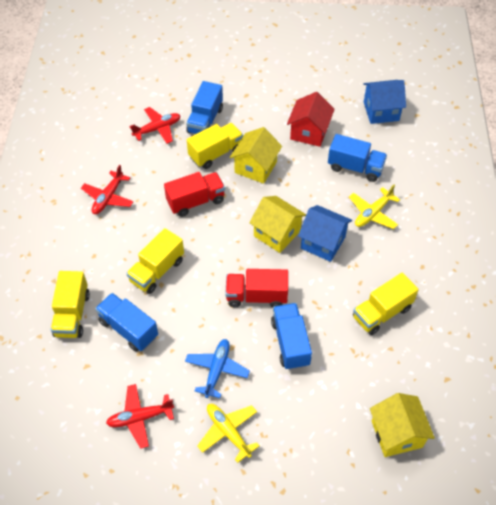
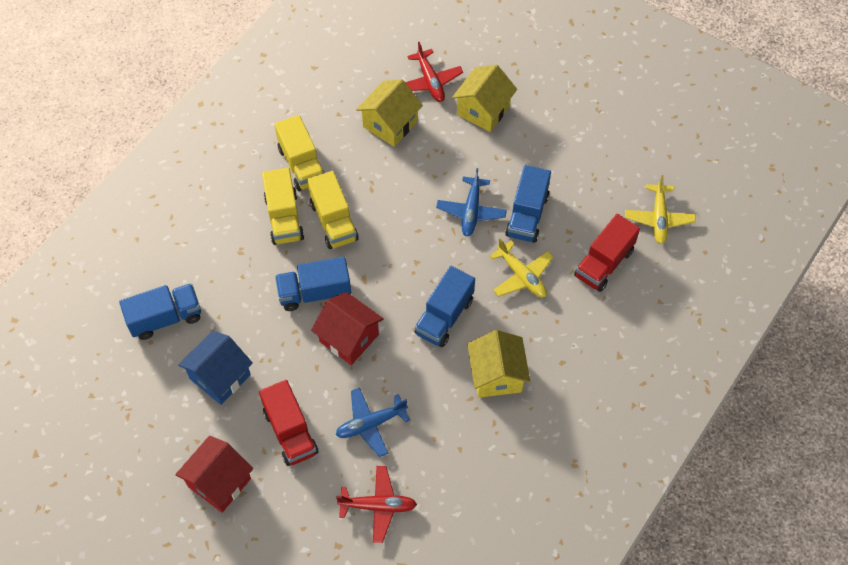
blue house: 2 -> 1
blue plane: 1 -> 2
red house: 1 -> 2
red plane: 3 -> 2
yellow truck: 4 -> 3

